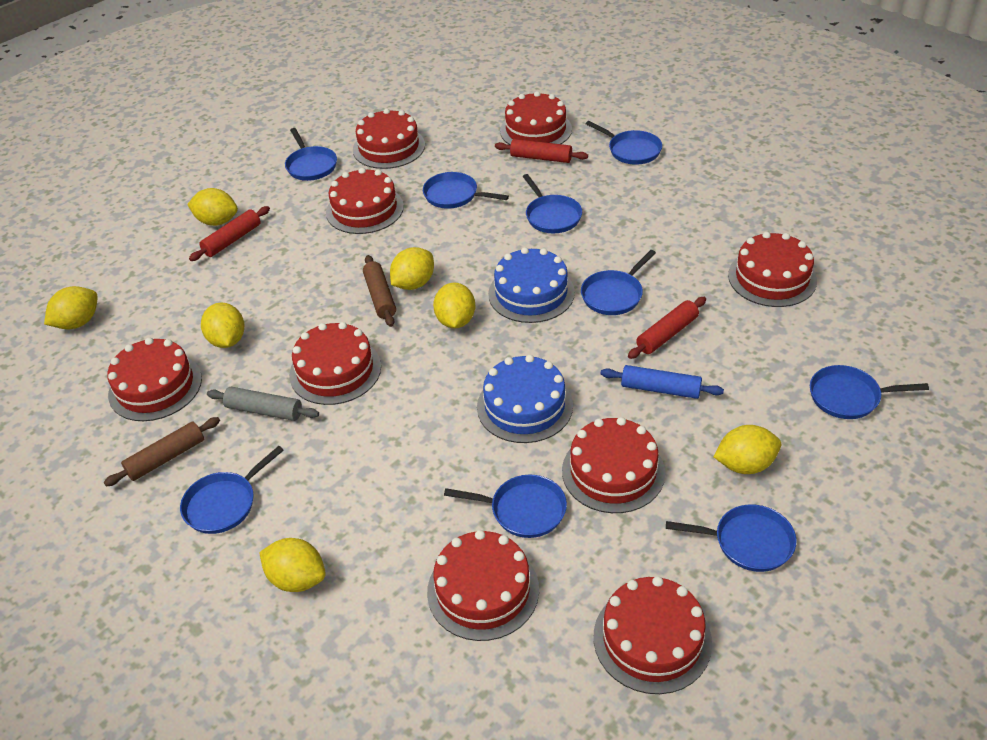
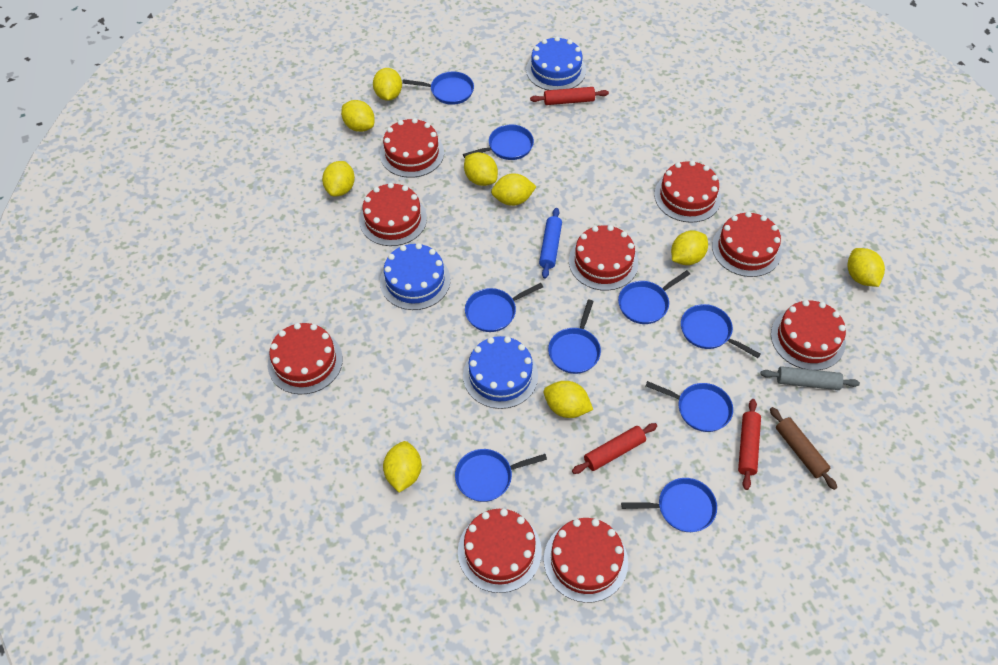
blue cake: 2 -> 3
brown rolling pin: 2 -> 1
yellow lemon: 7 -> 9

